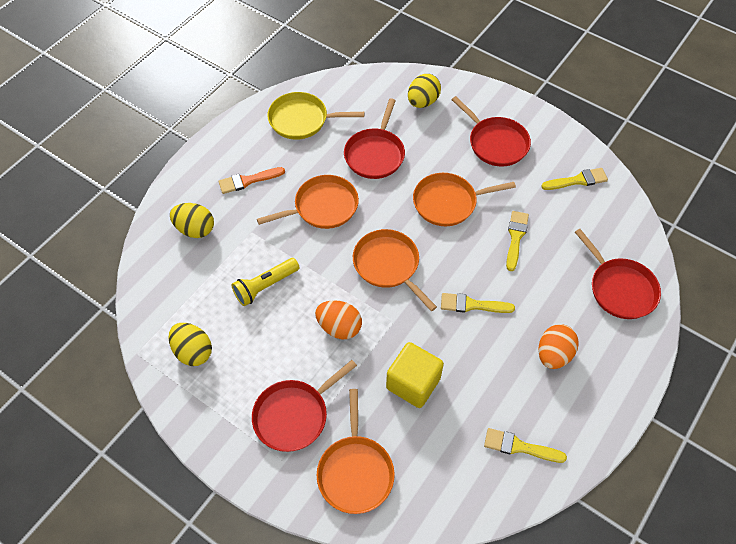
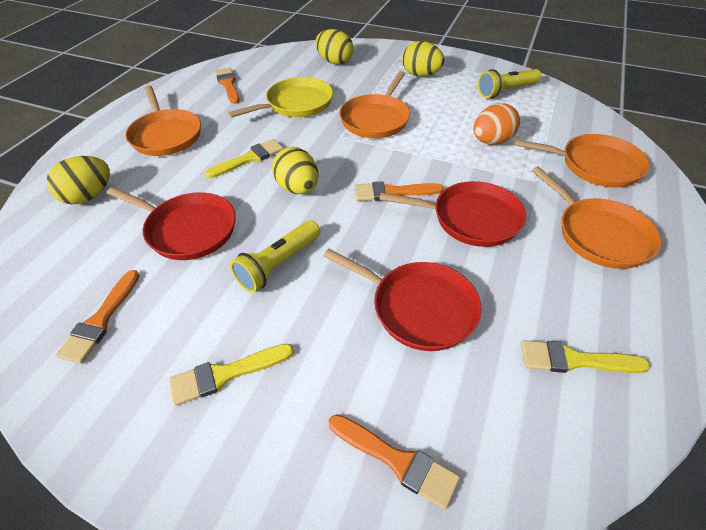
orange brush: 1 -> 4
orange egg: 2 -> 1
red pan: 4 -> 3
yellow brush: 4 -> 3
yellow cube: 1 -> 0
yellow egg: 3 -> 4
yellow flashlight: 1 -> 2

